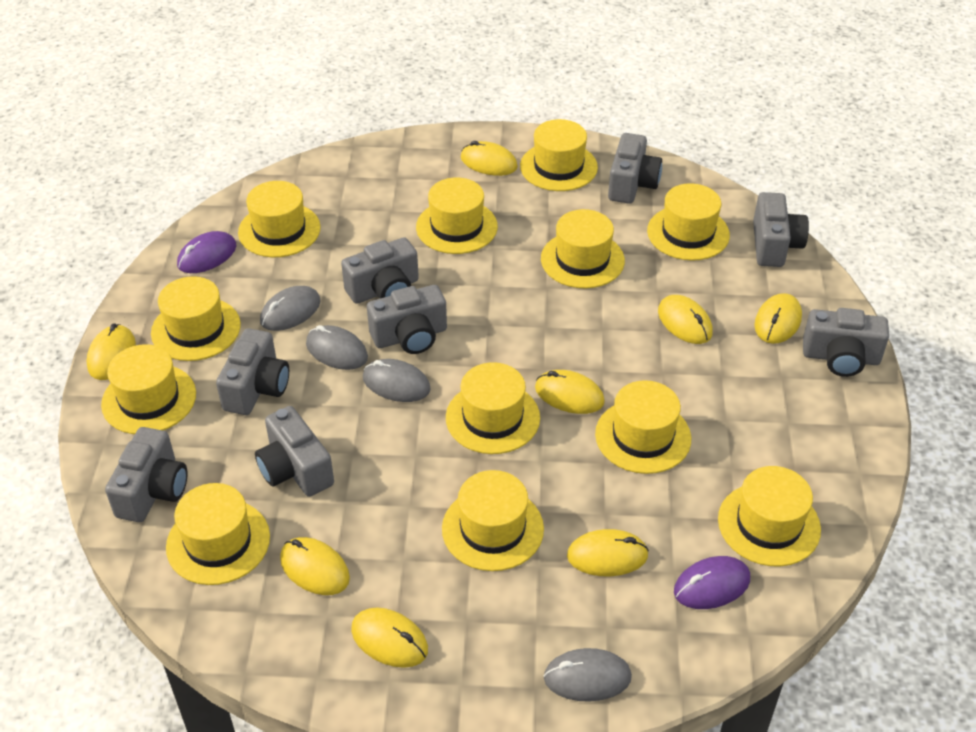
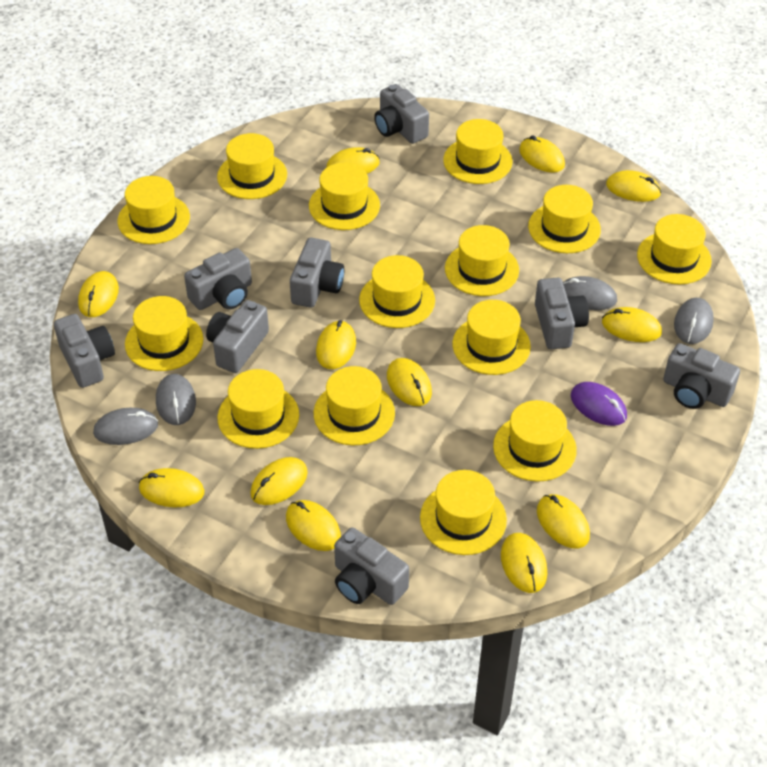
purple mouse: 2 -> 1
yellow hat: 12 -> 14
yellow mouse: 8 -> 12

